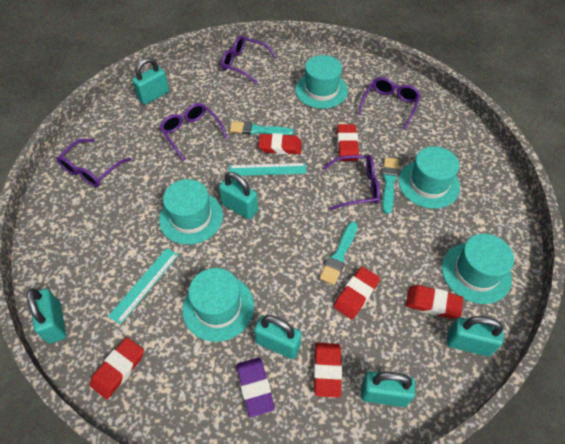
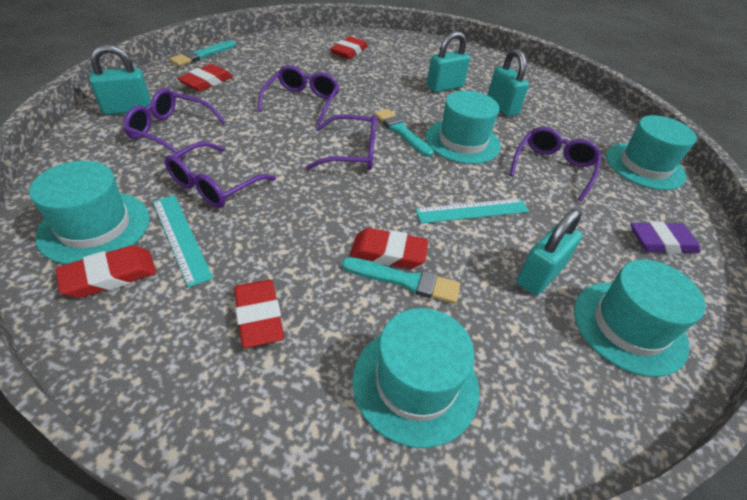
red eraser: 6 -> 5
turquoise padlock: 6 -> 4

